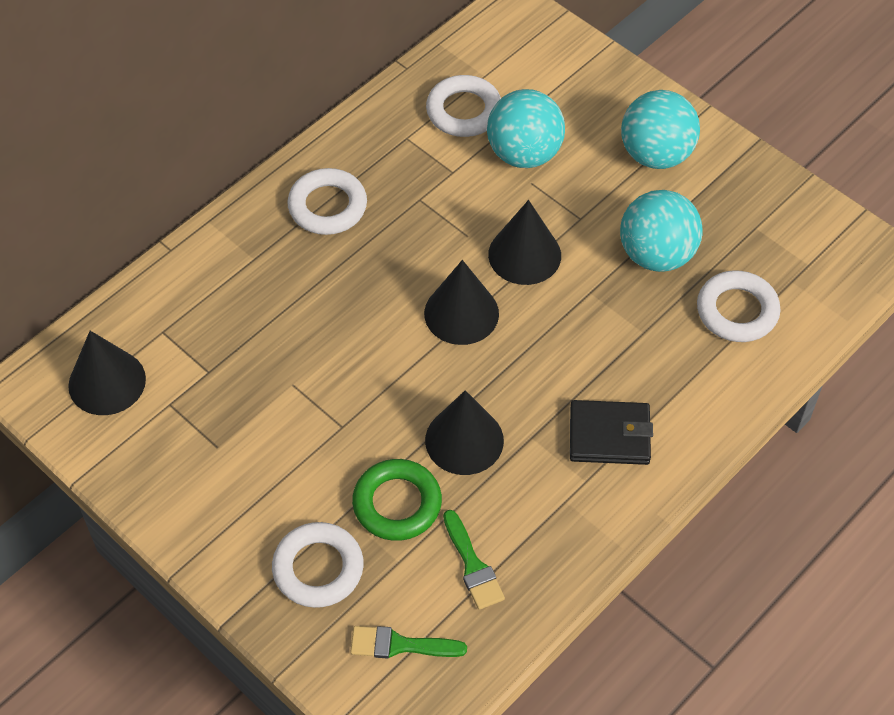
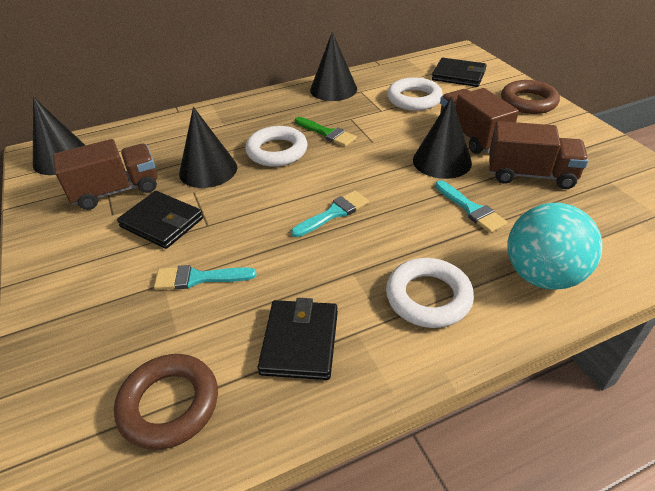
black wallet: 1 -> 3
brown ring: 0 -> 2
brown truck: 0 -> 3
green brush: 2 -> 1
green ring: 1 -> 0
turquoise ball: 3 -> 1
turquoise brush: 0 -> 3
white ring: 4 -> 3

